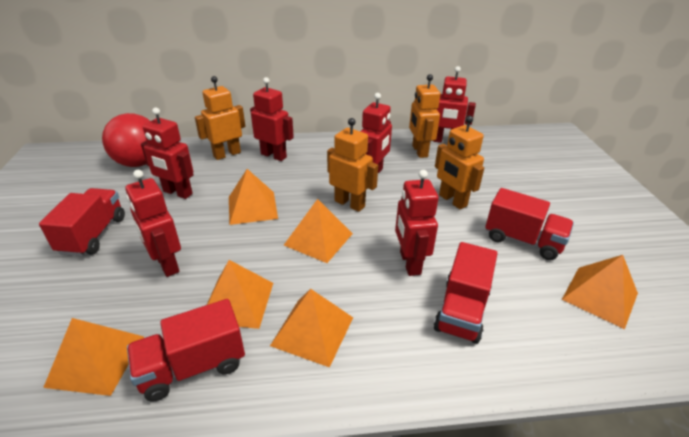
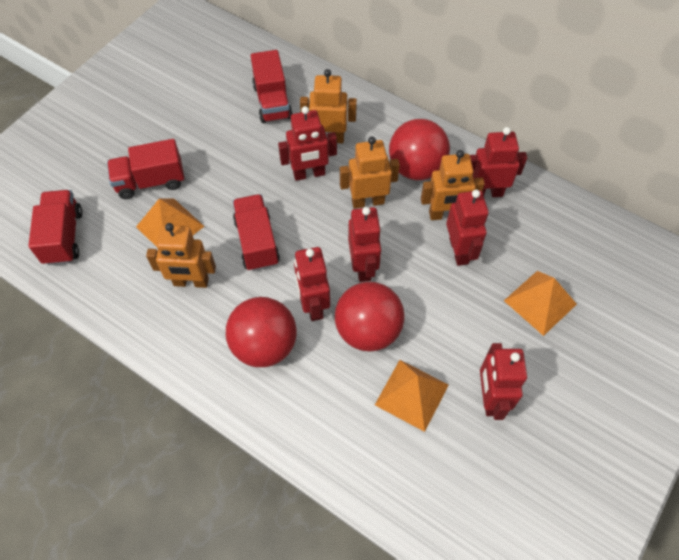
orange pyramid: 6 -> 3
red ball: 1 -> 3

